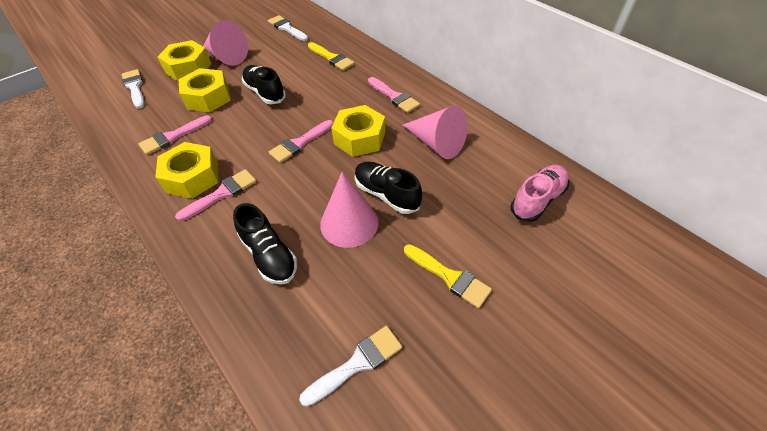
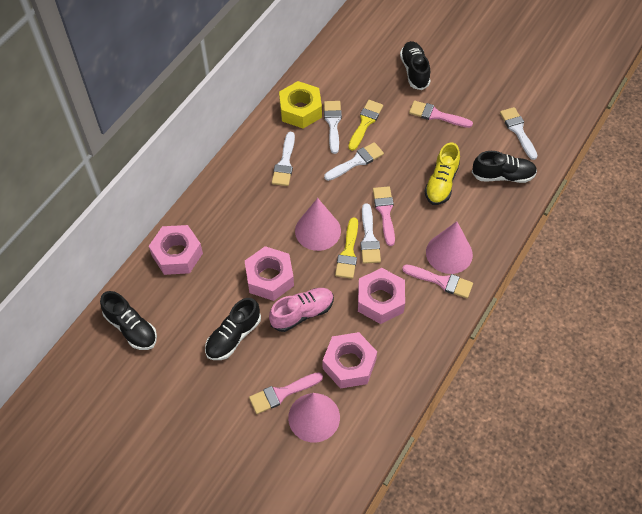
black shoe: 3 -> 4
pink nut: 0 -> 4
white brush: 3 -> 5
yellow nut: 4 -> 1
yellow shoe: 0 -> 1

